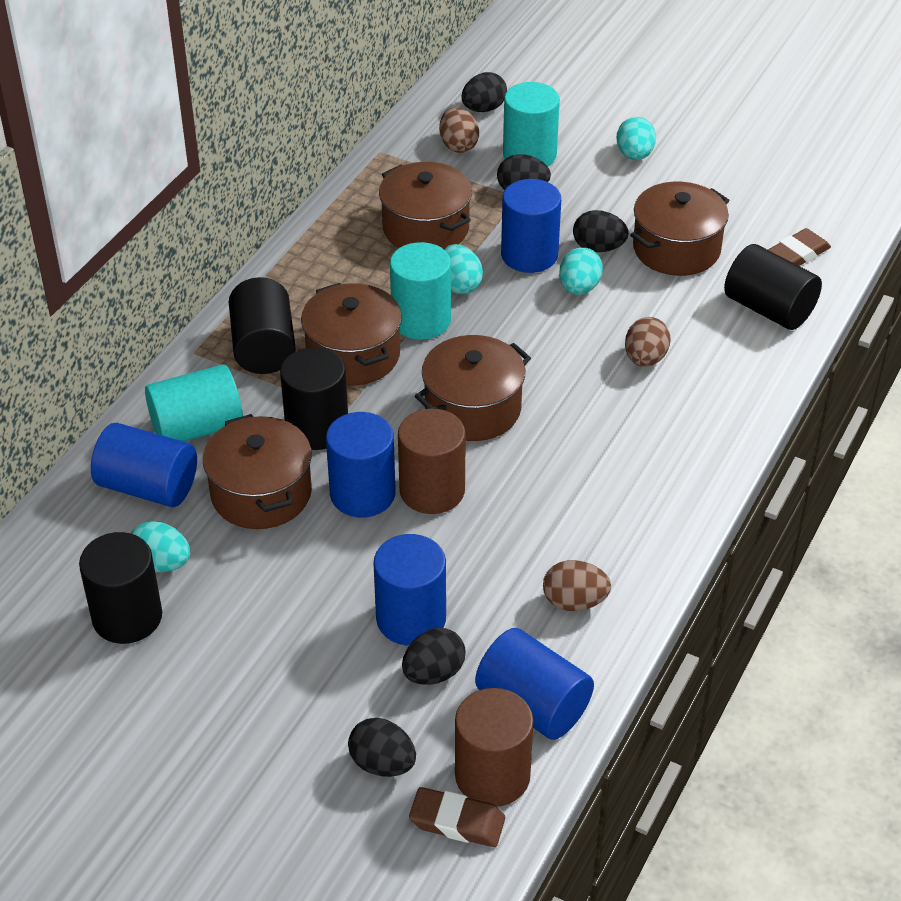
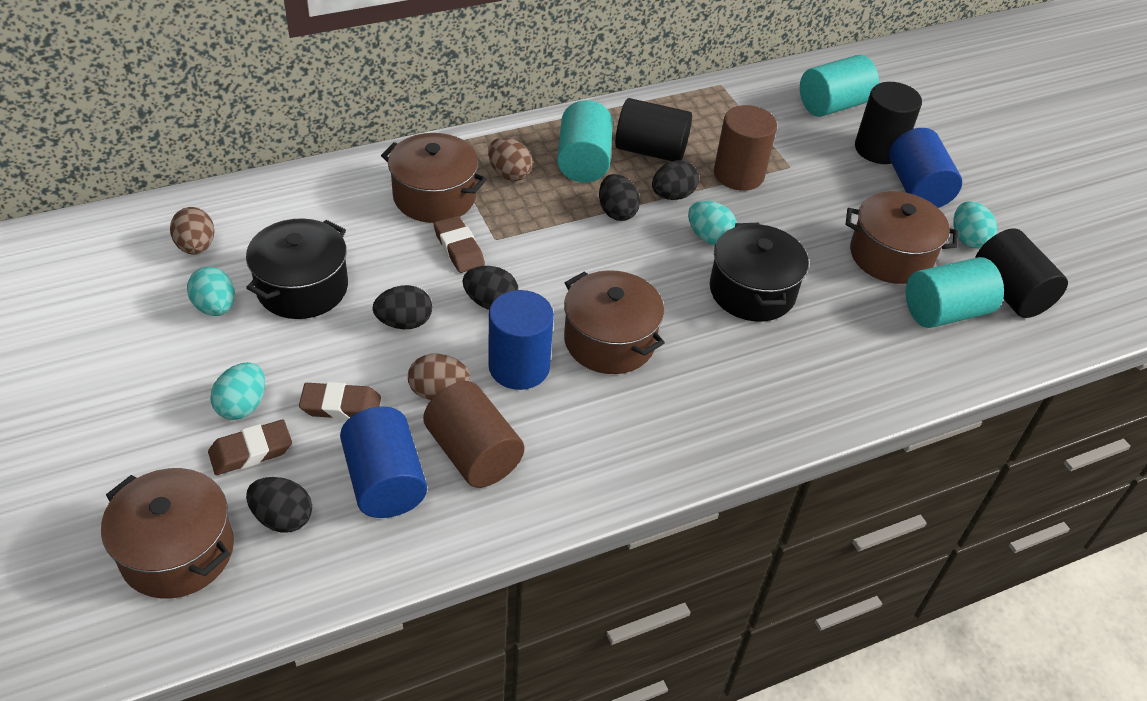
black cylinder: 4 -> 3
black pot: 0 -> 2
blue cylinder: 5 -> 3
brown eraser: 2 -> 3
brown pot: 5 -> 4

